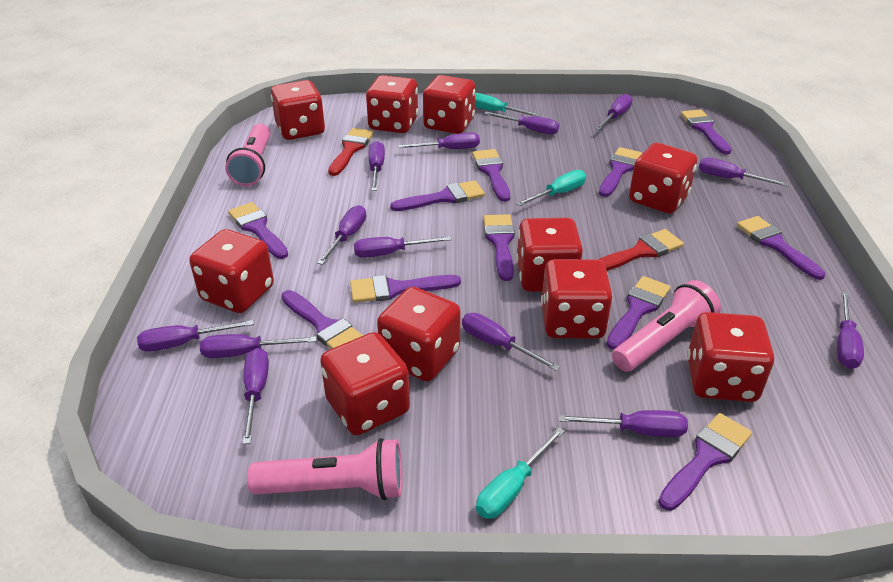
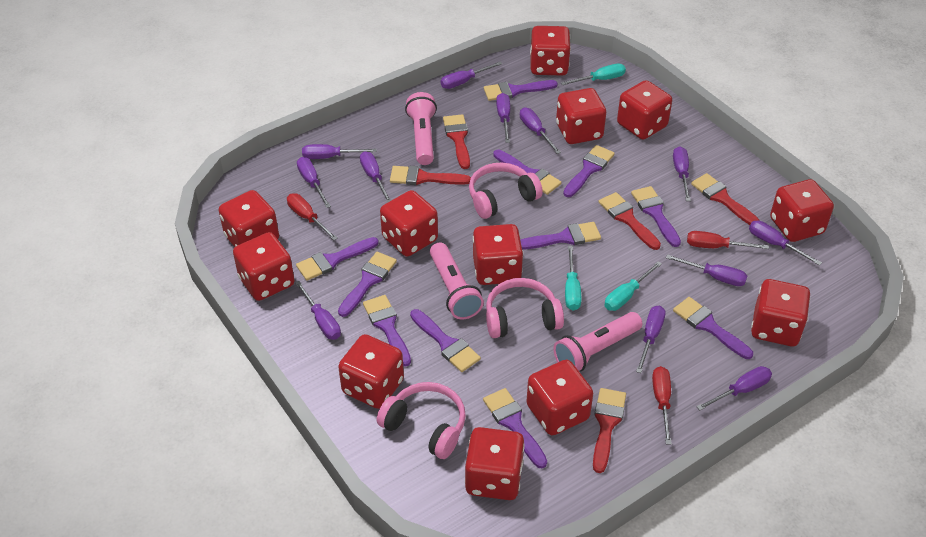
pink headphones: 0 -> 3
purple screwdriver: 13 -> 12
red brush: 2 -> 5
red dice: 10 -> 12
red screwdriver: 0 -> 3

